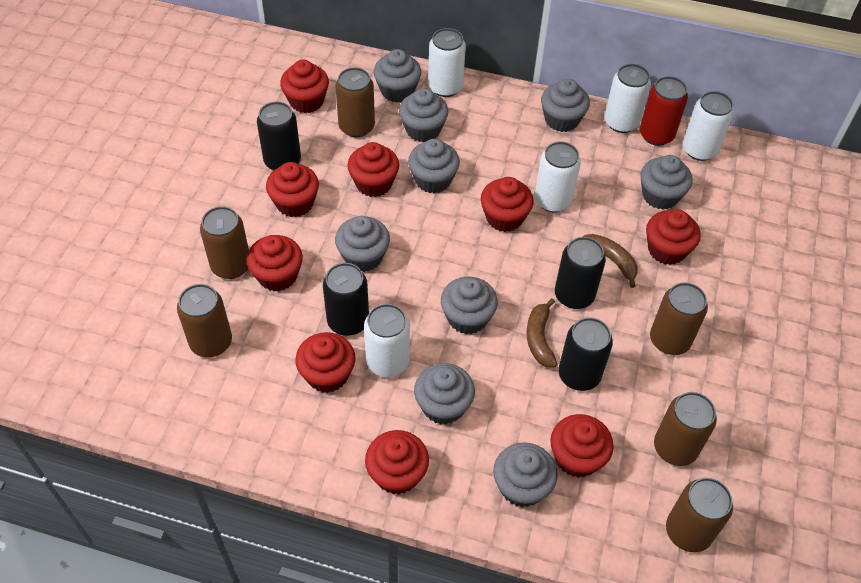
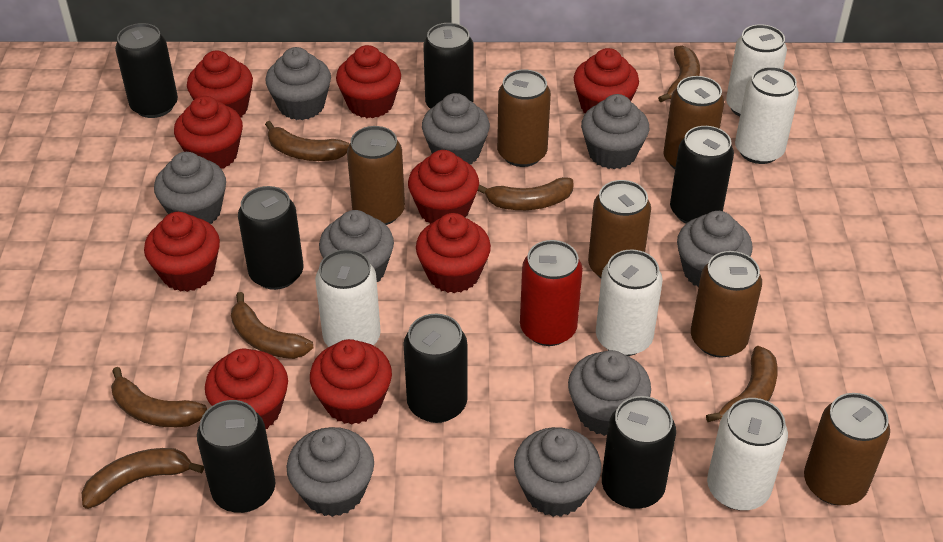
black can: 4 -> 7
brown banana: 2 -> 7

